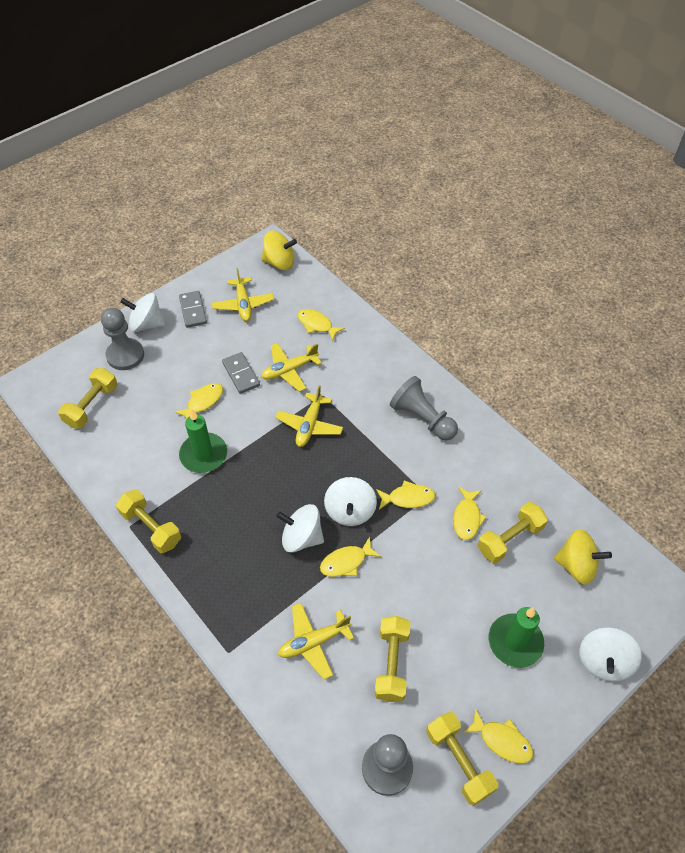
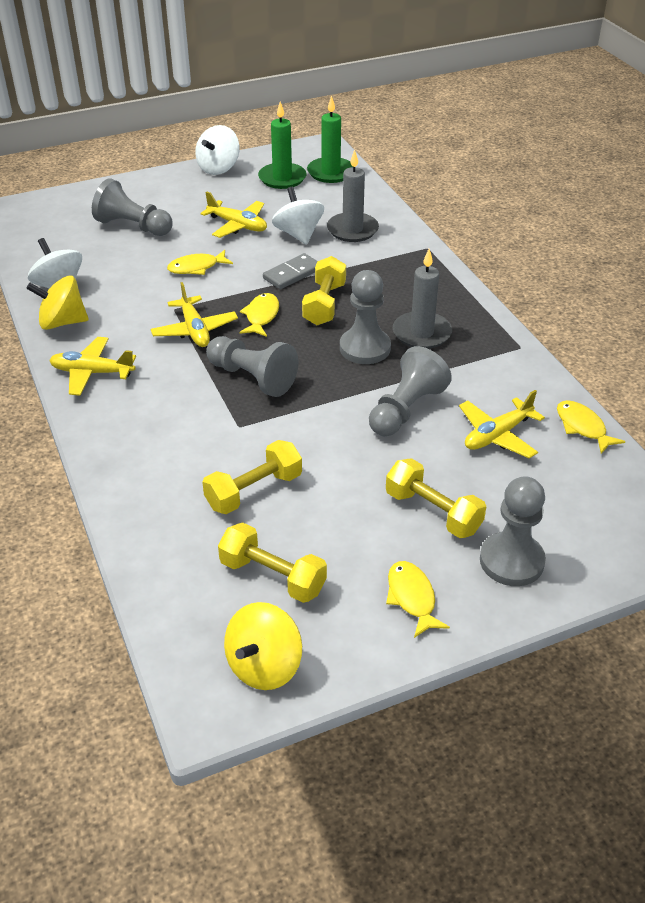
grey candle: 0 -> 2
grey domino: 2 -> 1
grey pawn: 3 -> 5
white spinning top: 4 -> 3
yellow dumbbell: 5 -> 4
yellow fish: 6 -> 4

